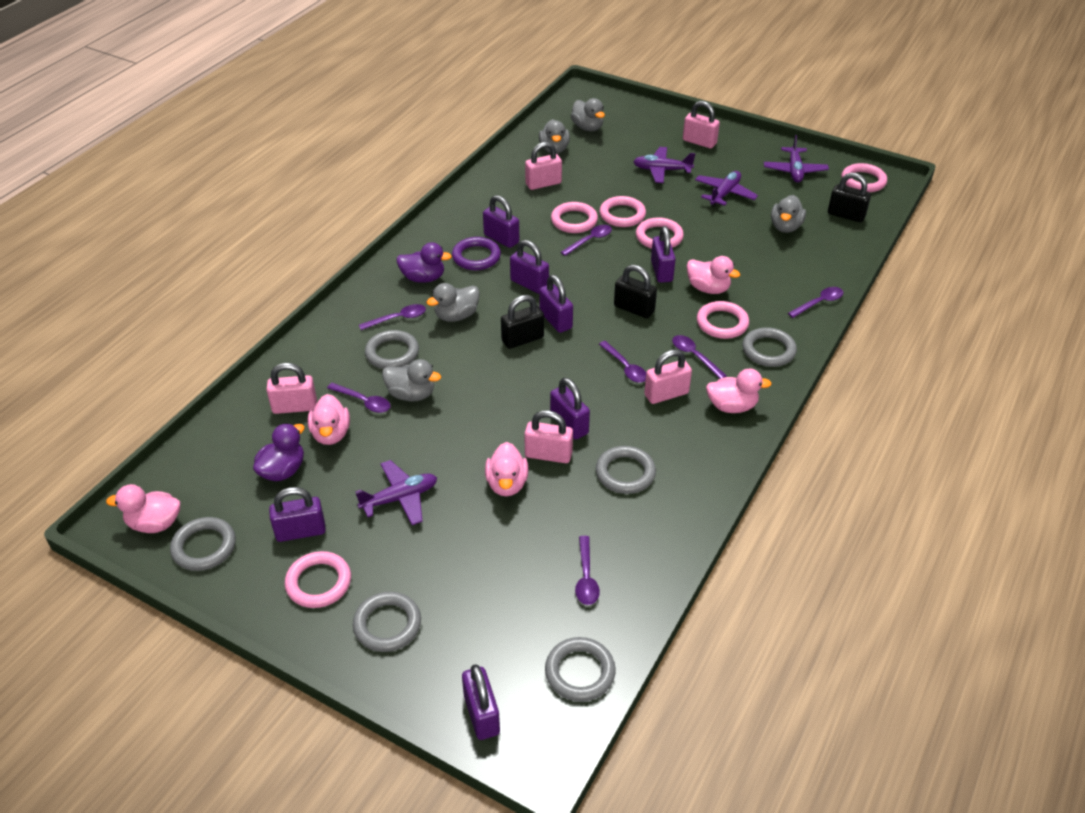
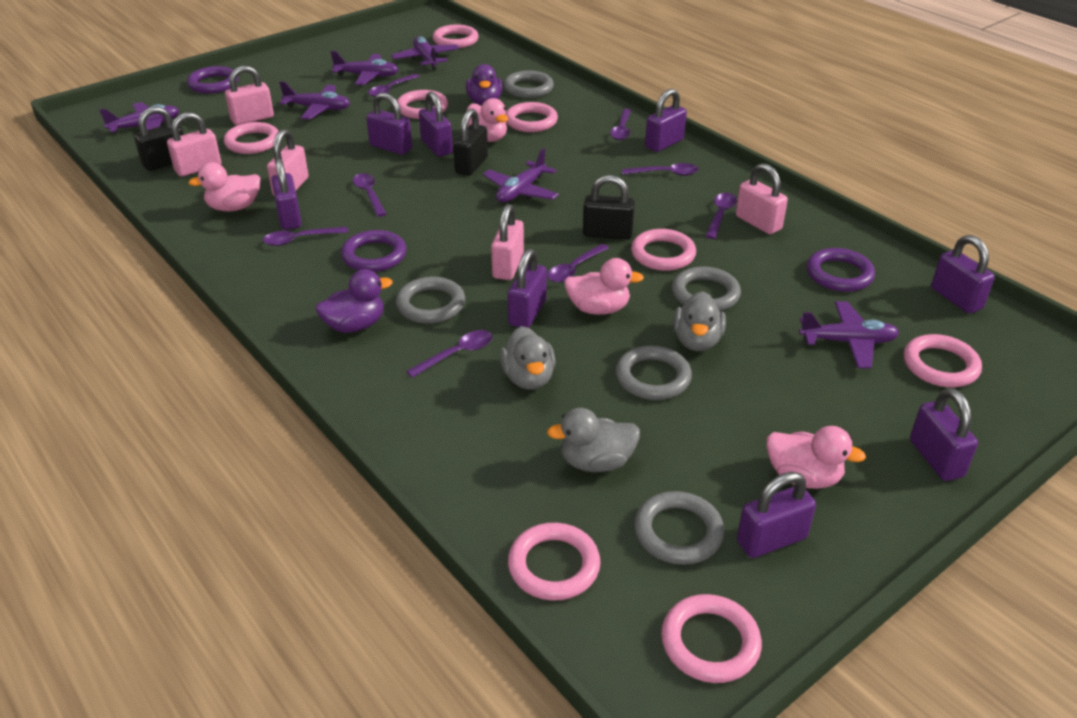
grey duck: 5 -> 3
grey ring: 6 -> 5
pink duck: 5 -> 4
pink ring: 6 -> 8
purple padlock: 7 -> 8
purple plane: 4 -> 6
purple ring: 1 -> 3
purple spoon: 7 -> 8

